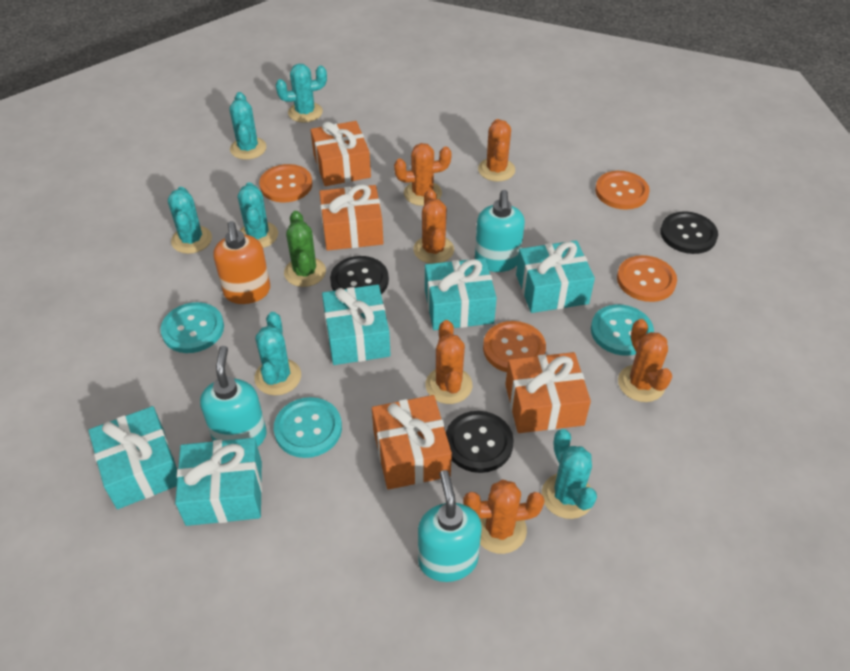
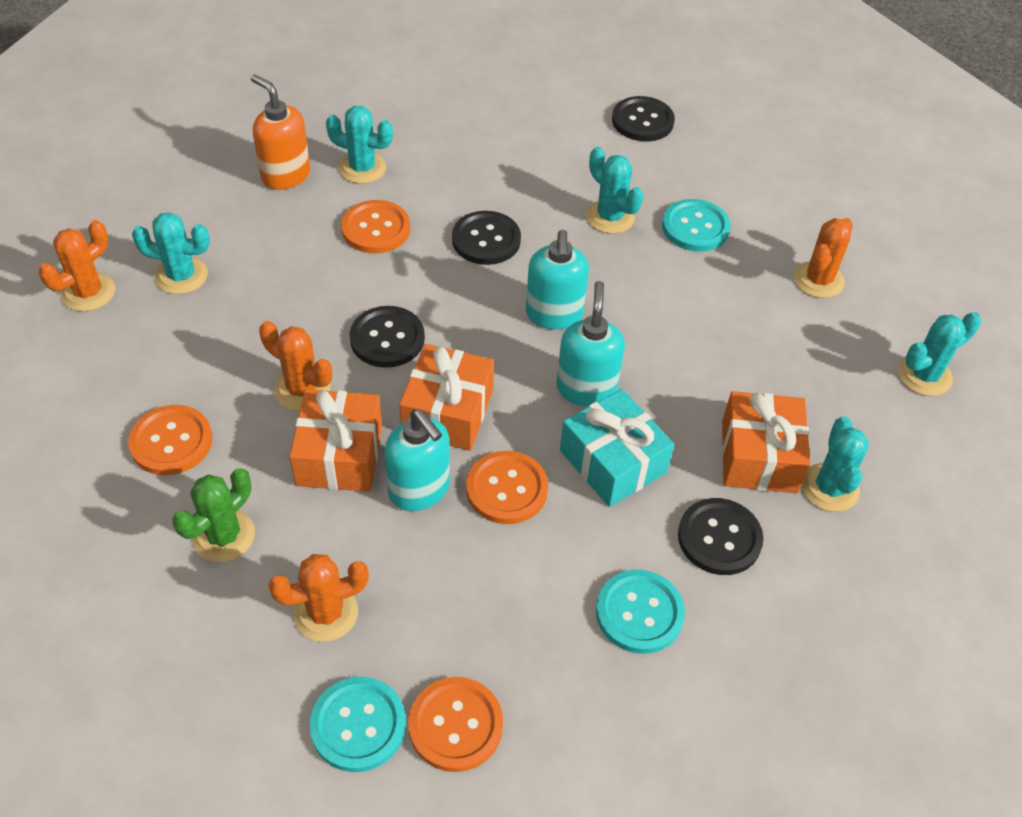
black button: 3 -> 4
orange cactus: 6 -> 4
orange gift: 4 -> 3
turquoise cactus: 6 -> 5
turquoise gift: 5 -> 1

